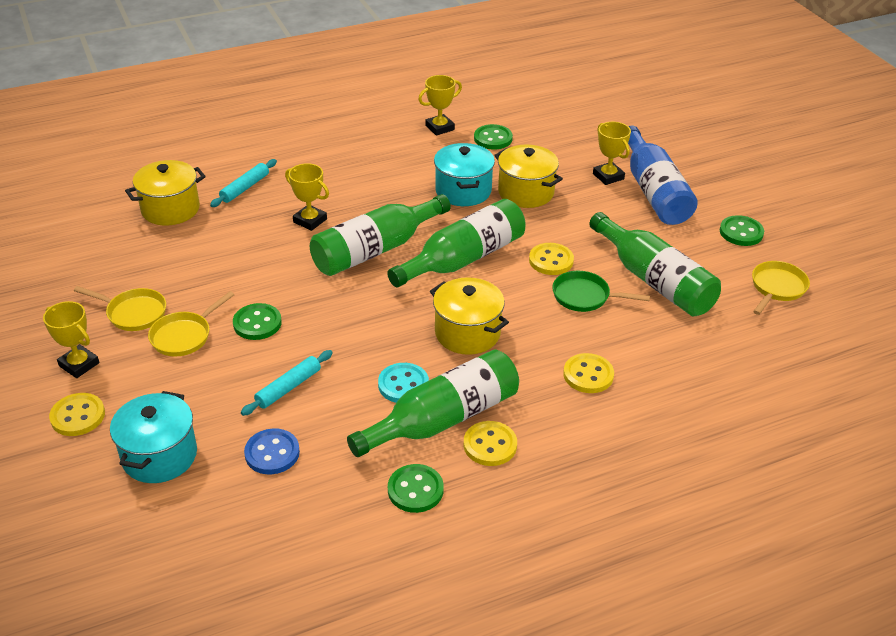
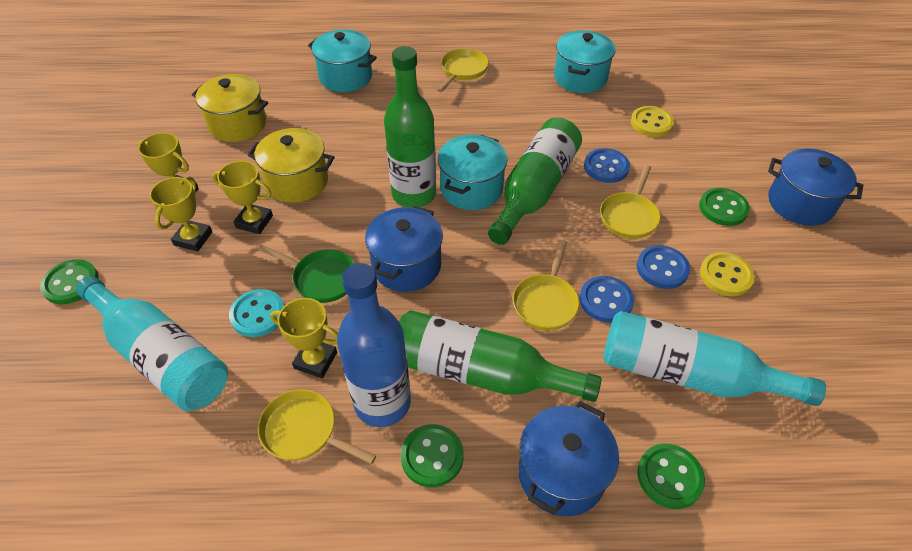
blue button: 1 -> 3
blue pot: 0 -> 3
green bottle: 4 -> 3
turquoise bottle: 0 -> 2
turquoise pot: 2 -> 3
turquoise rolling pin: 2 -> 0
yellow button: 4 -> 2
yellow pan: 3 -> 4
yellow pot: 3 -> 2

